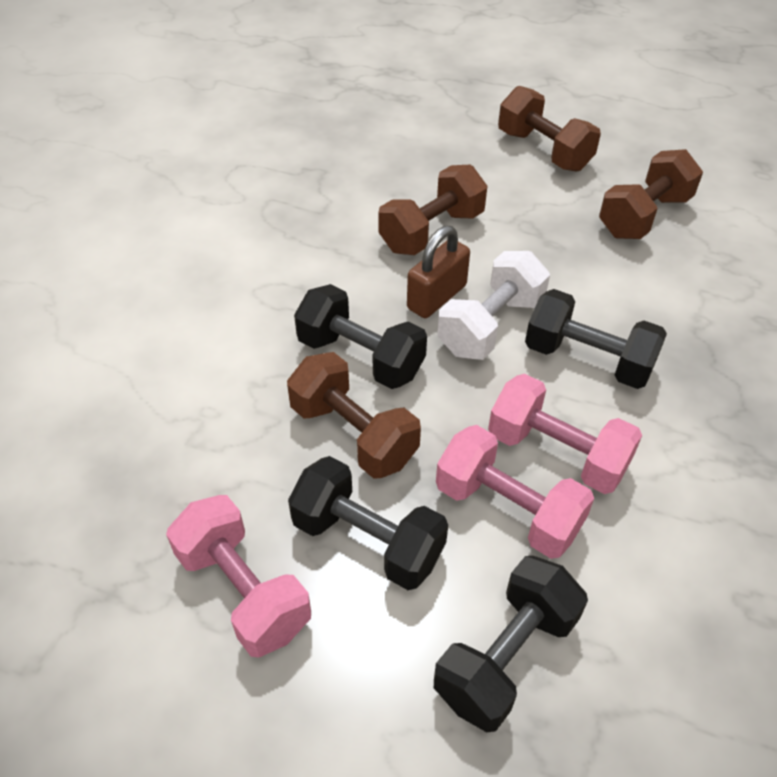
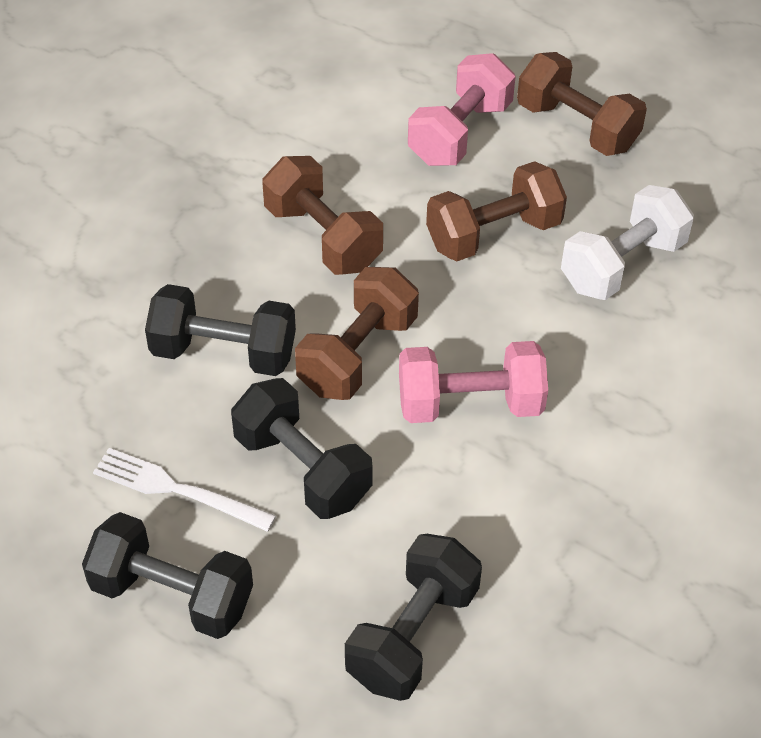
brown padlock: 1 -> 0
pink dumbbell: 3 -> 2
white fork: 0 -> 1

